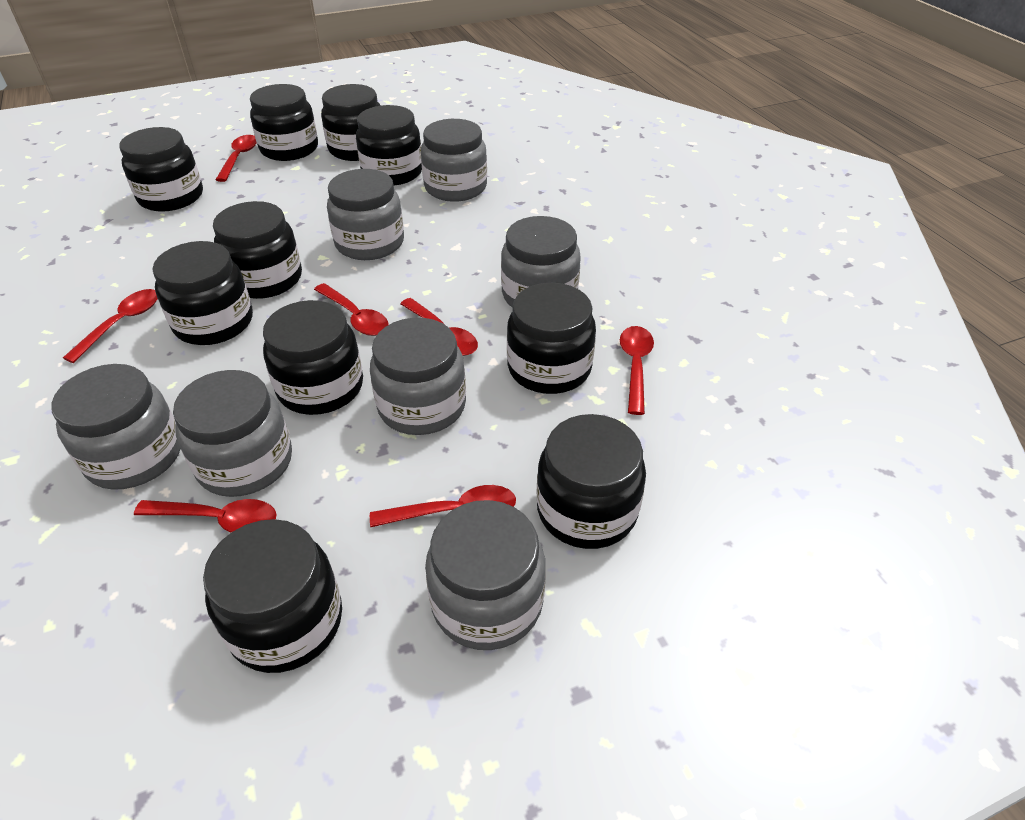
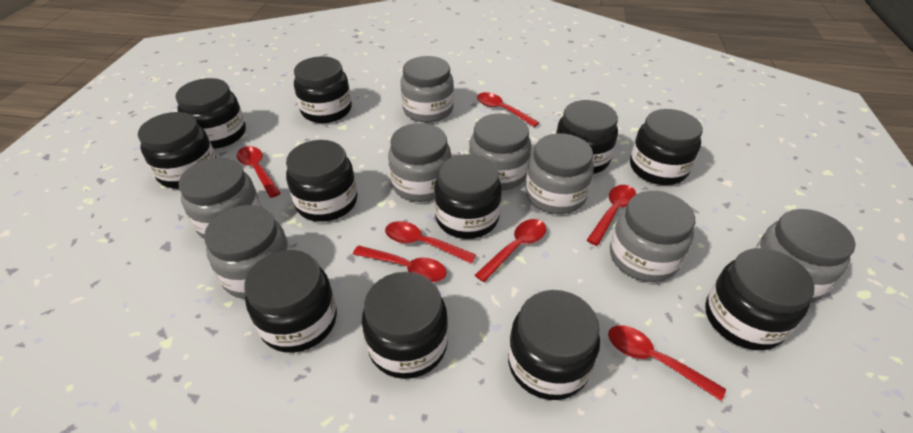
black jar: 10 -> 11
grey jar: 7 -> 8

